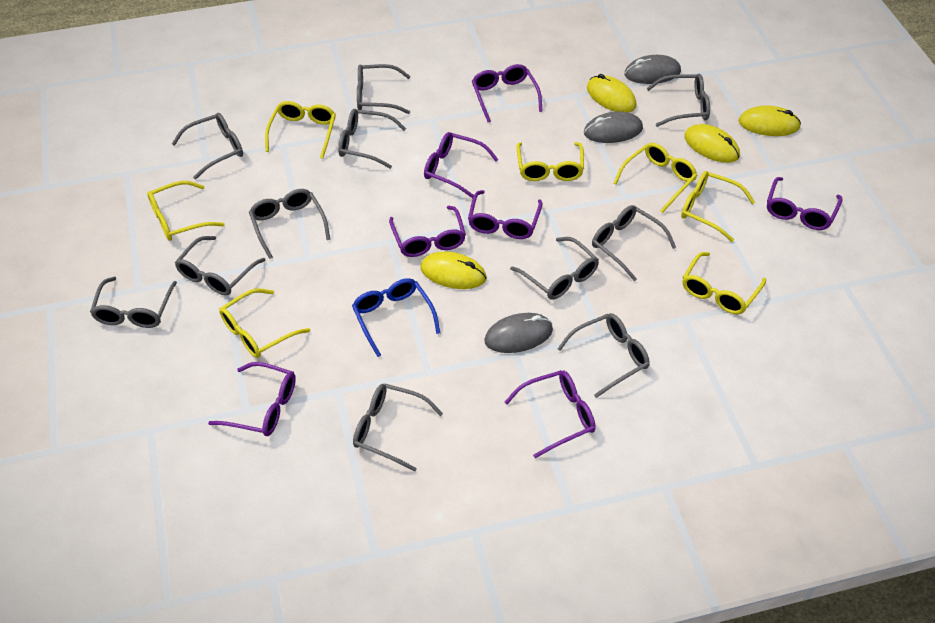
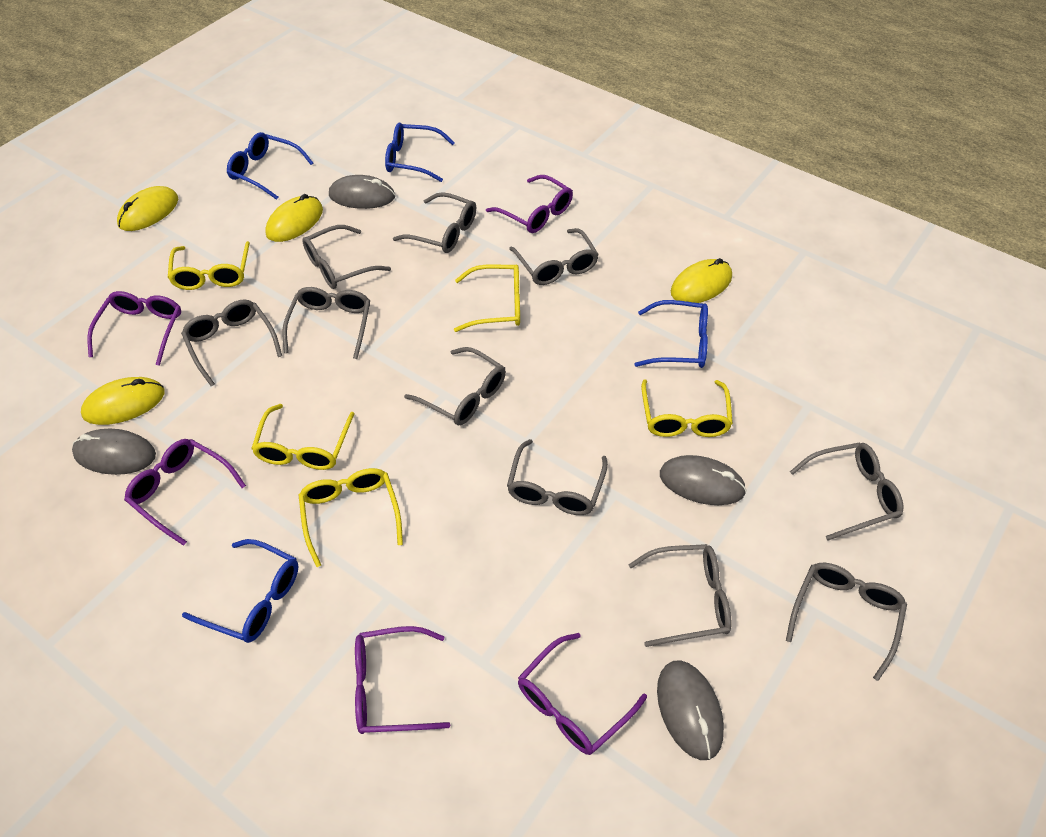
blue glasses: 1 -> 4
grey glasses: 11 -> 10
grey mouse: 3 -> 4
purple glasses: 7 -> 5
yellow glasses: 7 -> 5

